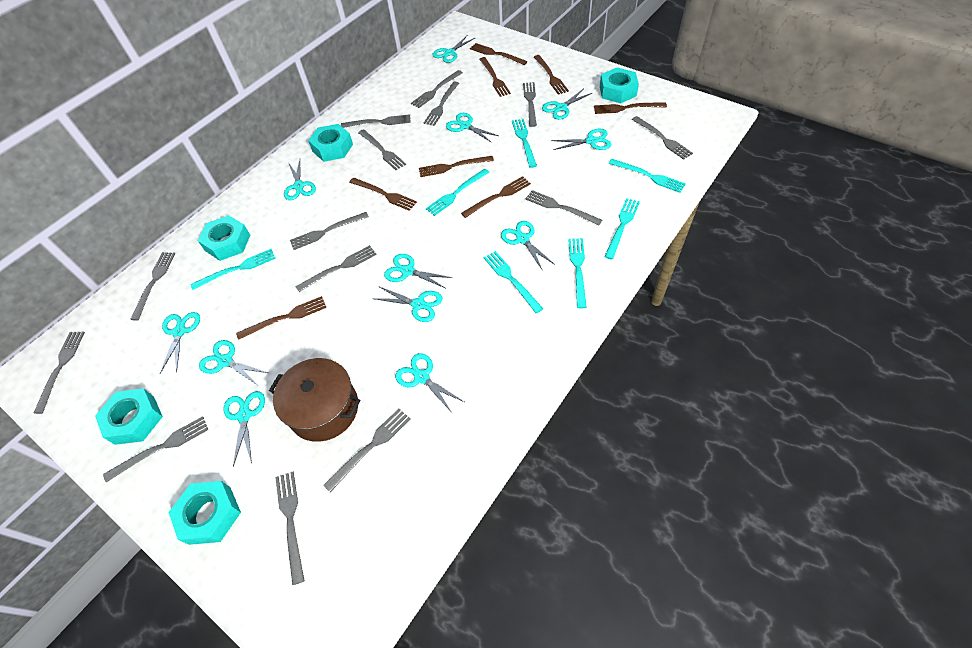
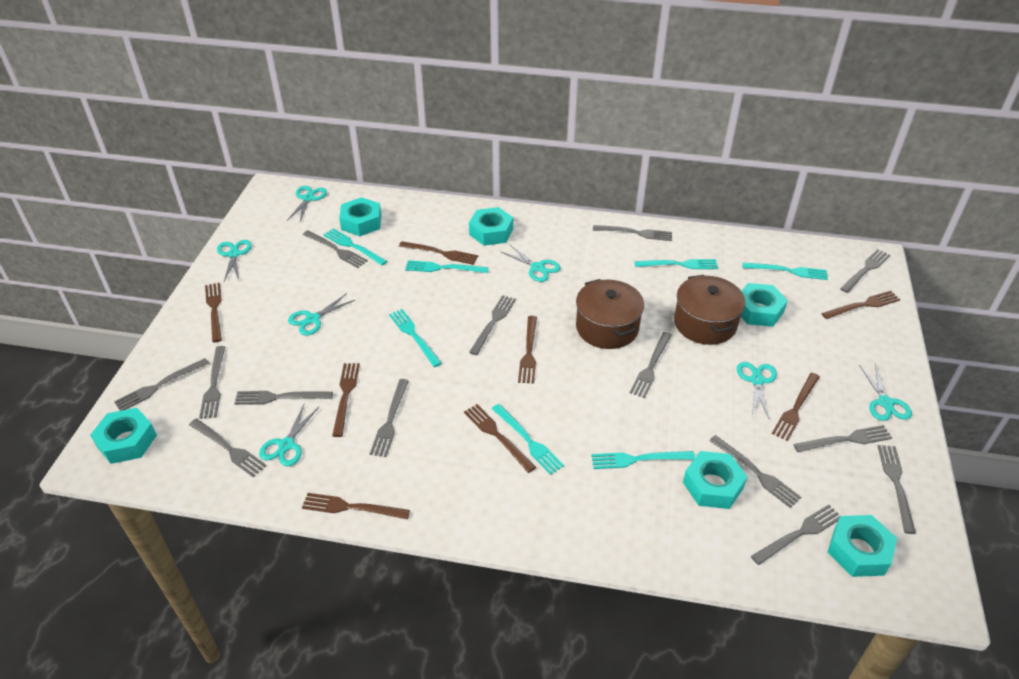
brown pot: 1 -> 2
turquoise nut: 5 -> 6
turquoise scissors: 12 -> 7

